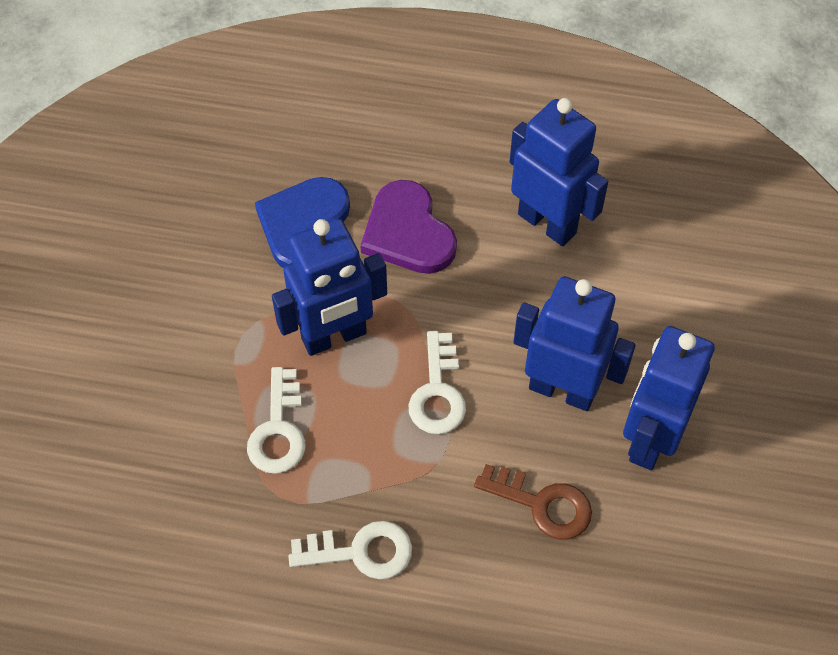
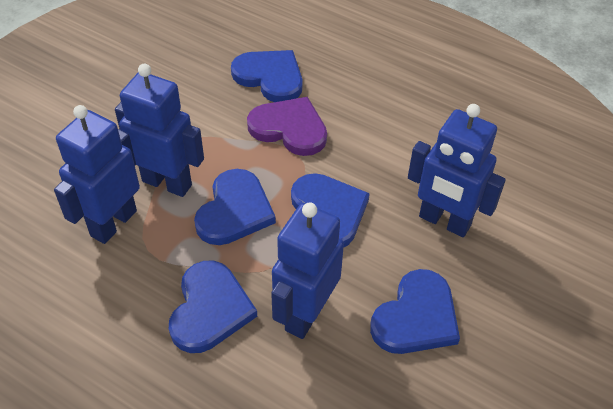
blue heart: 1 -> 5
brown key: 1 -> 0
white key: 3 -> 0

